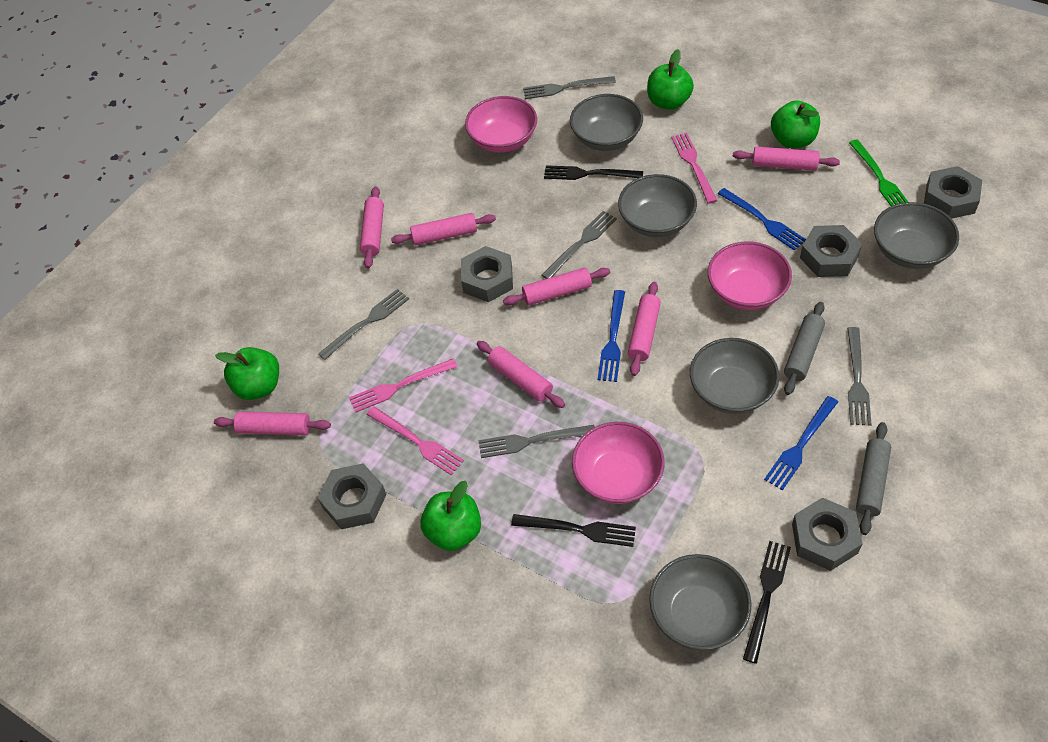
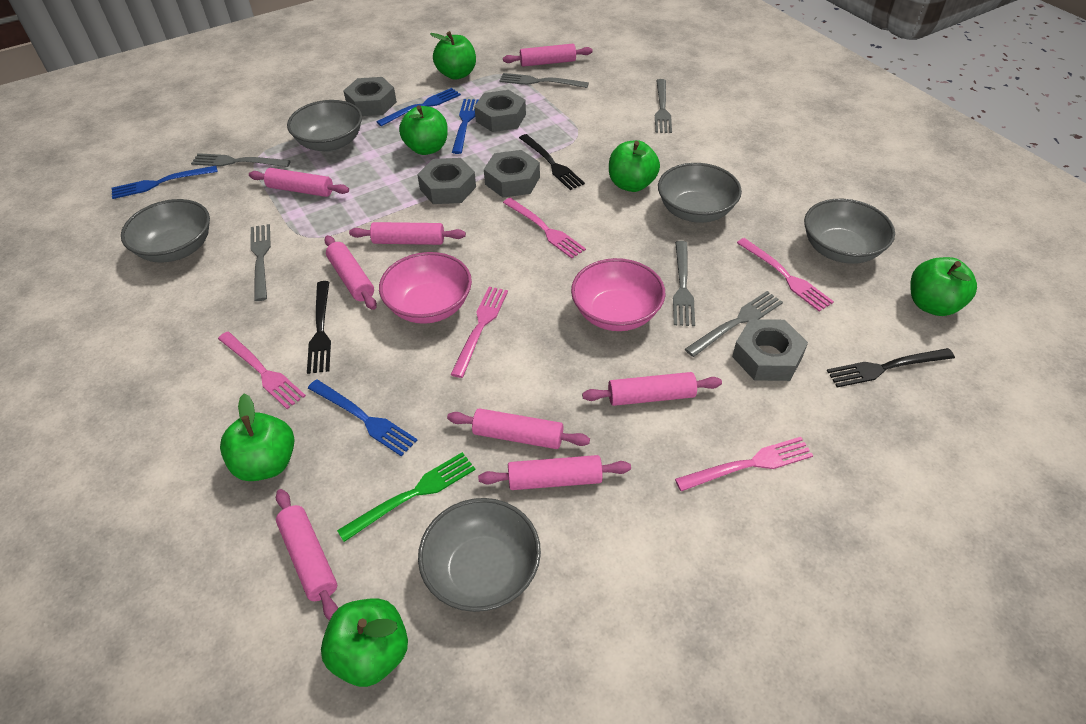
blue fork: 3 -> 4
green apple: 4 -> 6
grey fork: 5 -> 6
grey rolling pin: 2 -> 0
pink bowl: 3 -> 2
pink fork: 3 -> 5
pink rolling pin: 7 -> 8

